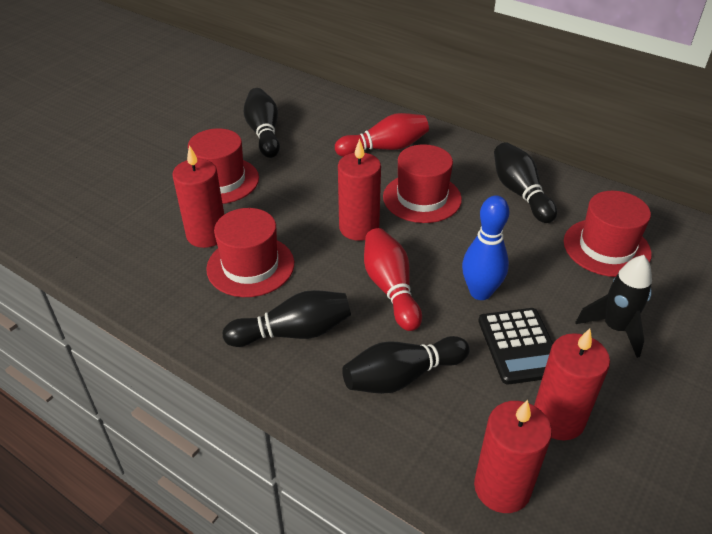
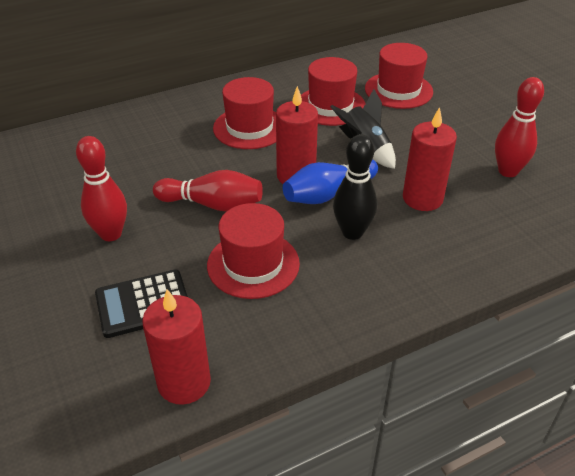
black bowling pin: 4 -> 1
red bowling pin: 2 -> 3
red candle: 4 -> 3

